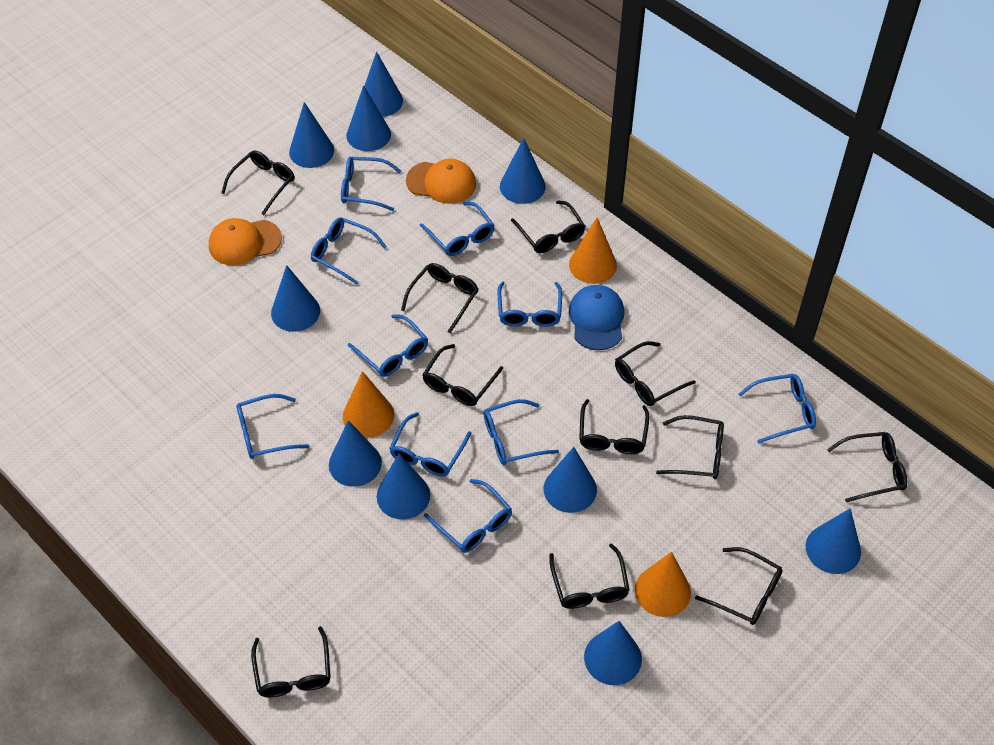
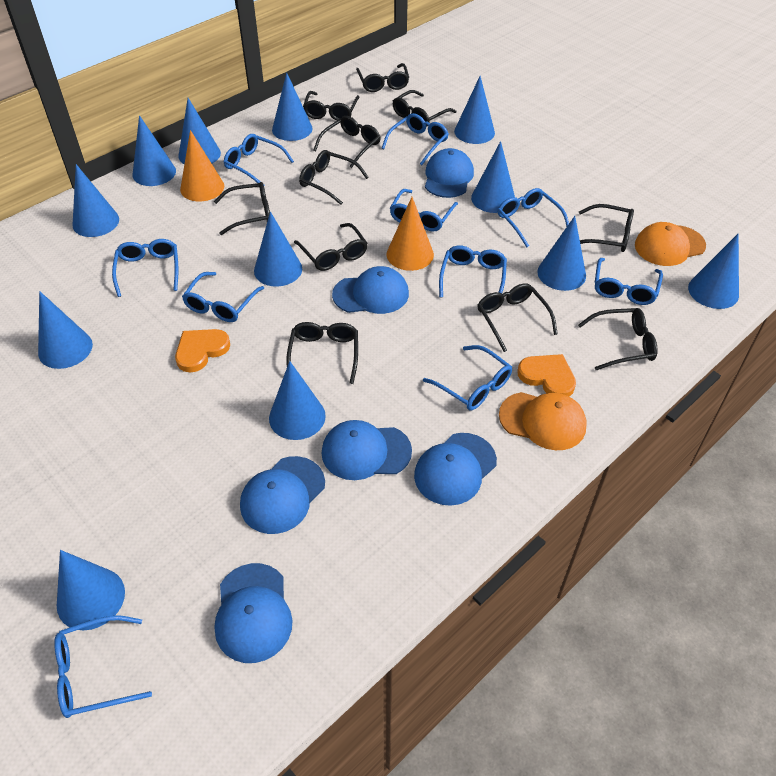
blue cap: 1 -> 6
blue cone: 10 -> 12
orange cone: 3 -> 2
orange heart: 0 -> 2

